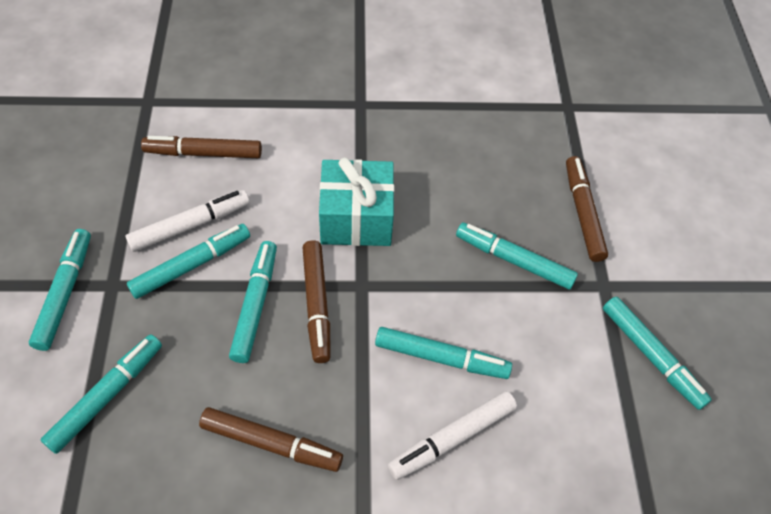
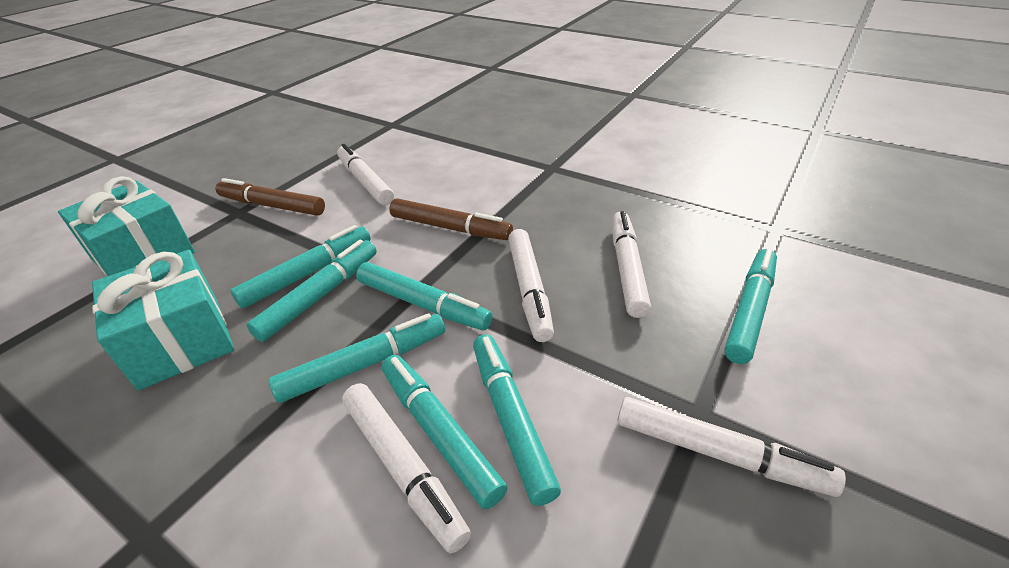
brown marker: 4 -> 2
turquoise gift: 1 -> 2
white marker: 2 -> 5

